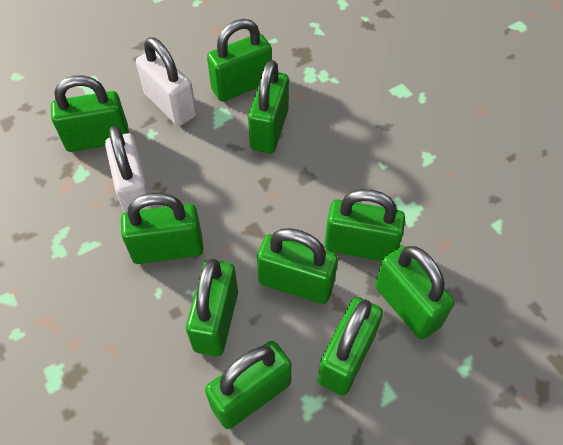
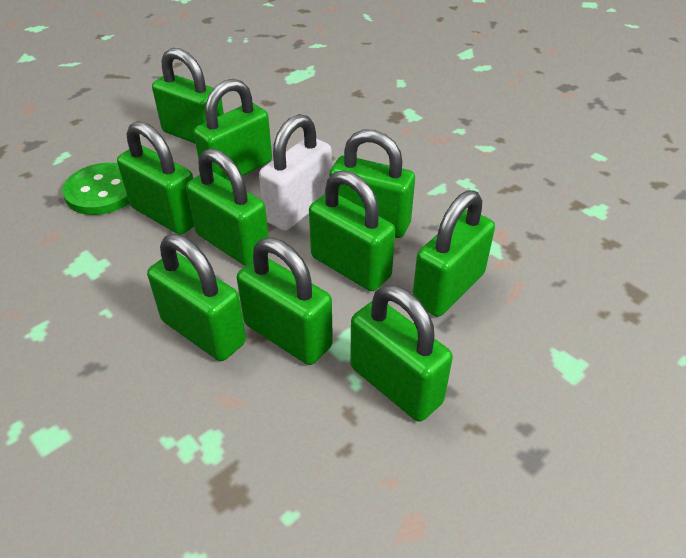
green button: 0 -> 1
white padlock: 2 -> 1

